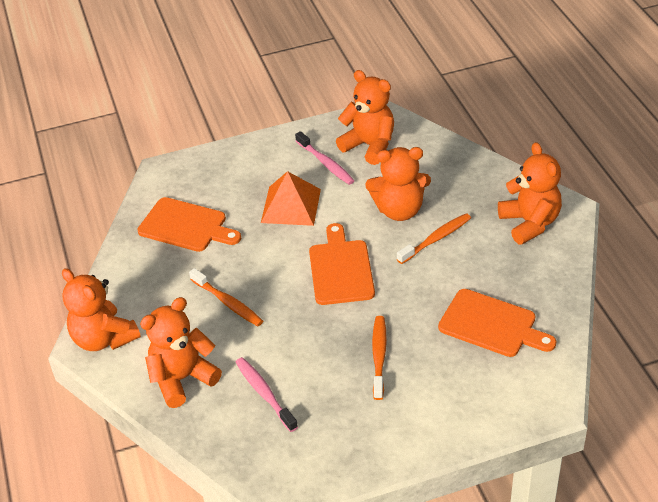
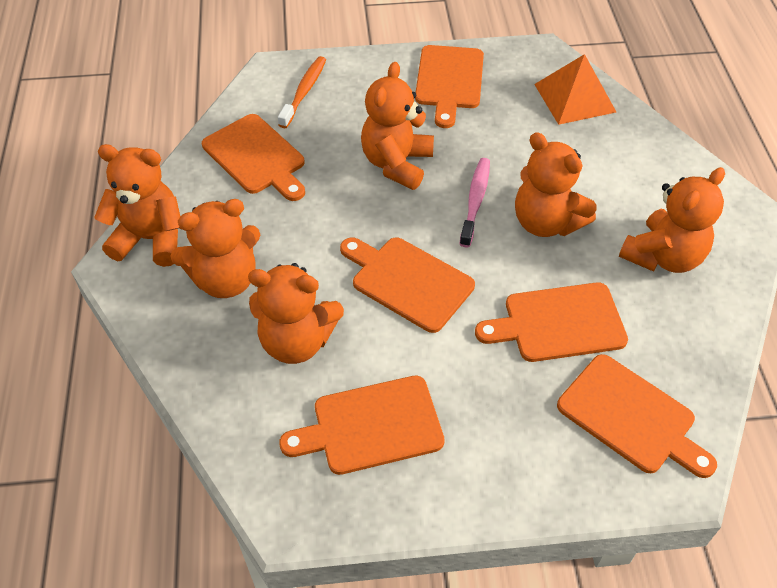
orange cutting board: 3 -> 6
orange teddy bear: 5 -> 6
orange toothbrush: 3 -> 1
pink toothbrush: 2 -> 1

